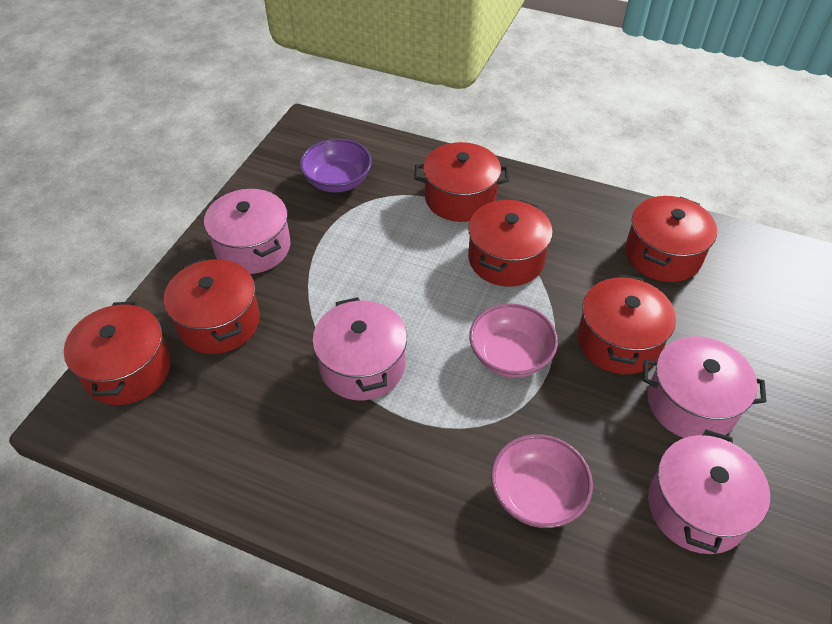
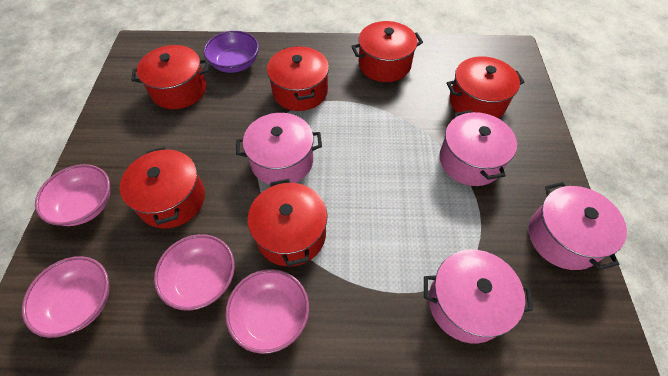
pink bowl: 2 -> 4

